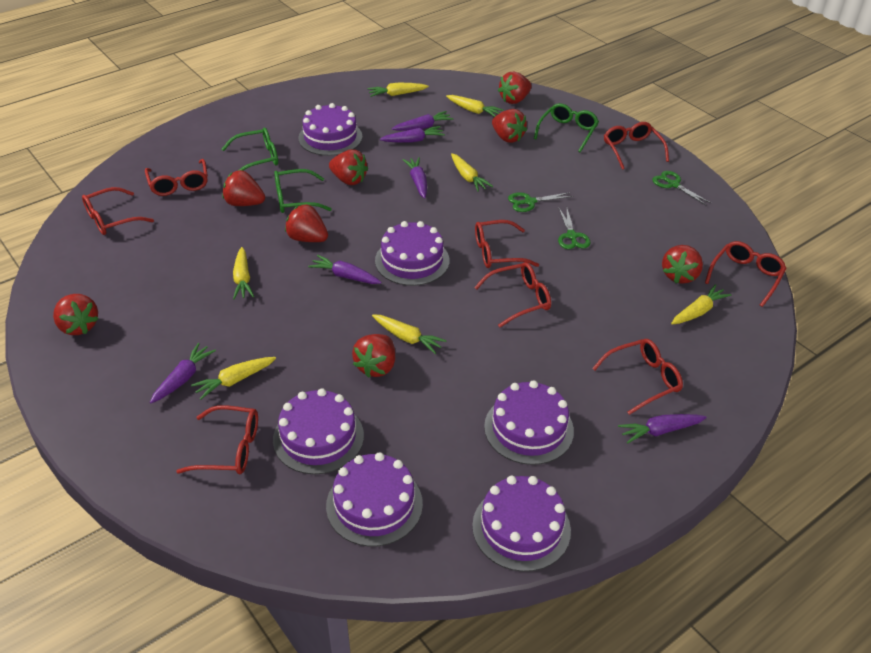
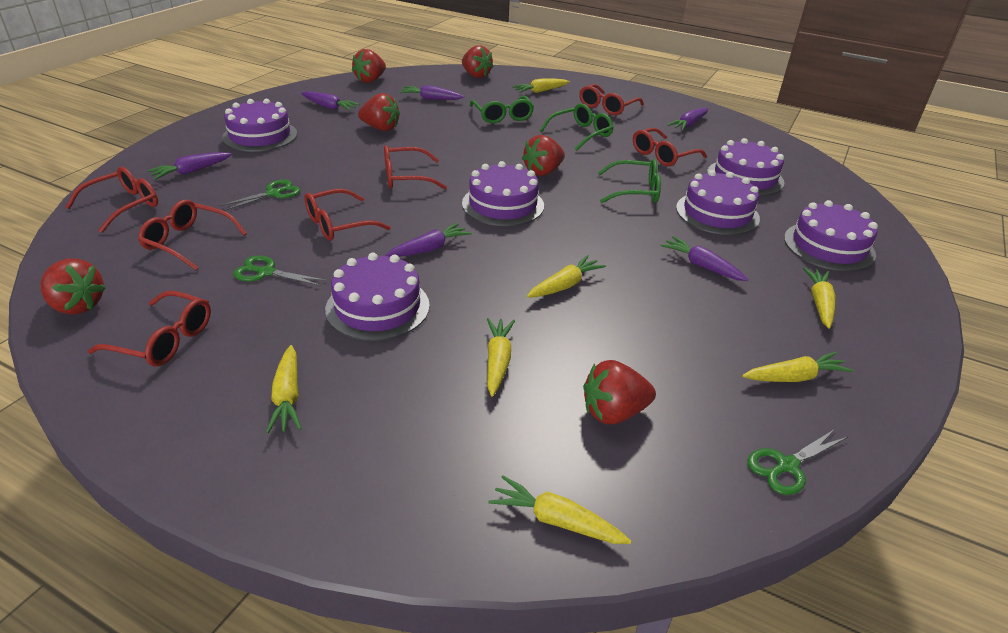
red glasses: 8 -> 7
red strawberry: 8 -> 6

